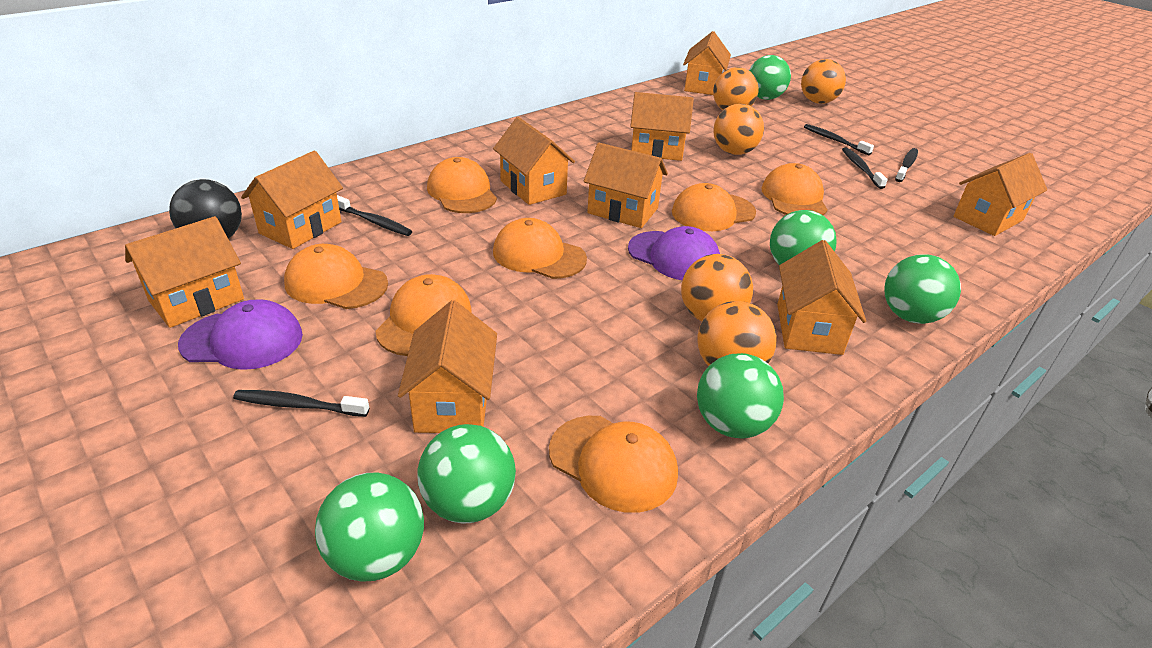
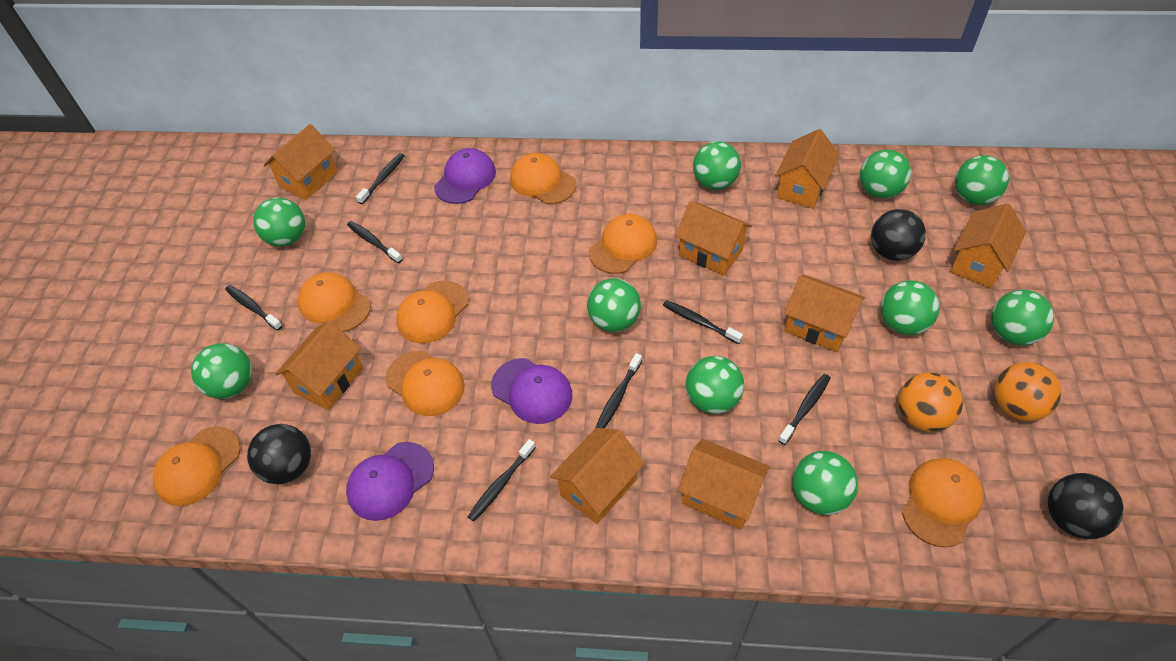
black ball: 1 -> 3
black toothbrush: 5 -> 7
green ball: 6 -> 10
orange ball: 5 -> 2
orange house: 9 -> 8
purple cap: 2 -> 3

